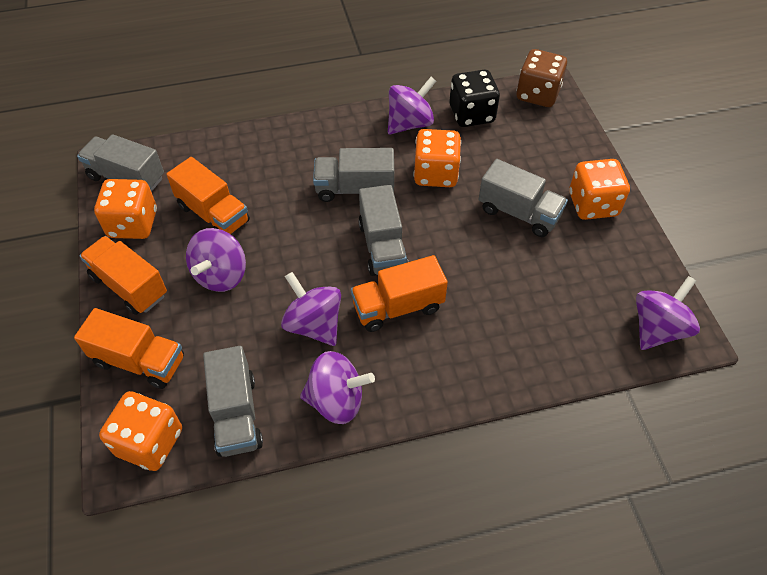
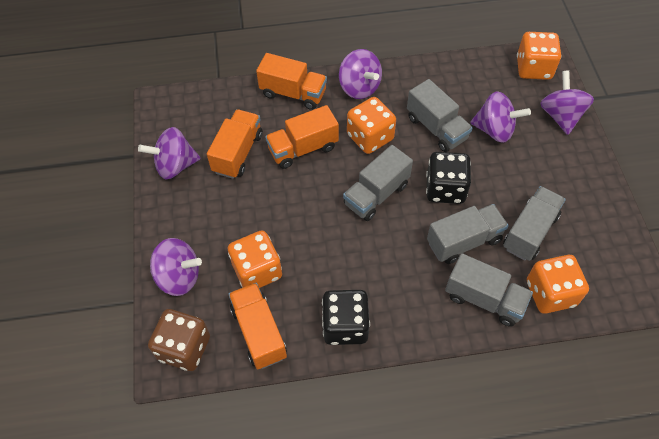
black dice: 1 -> 2

